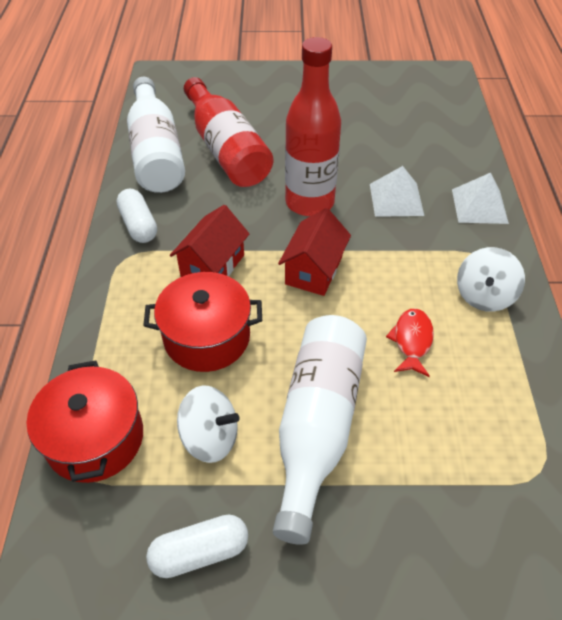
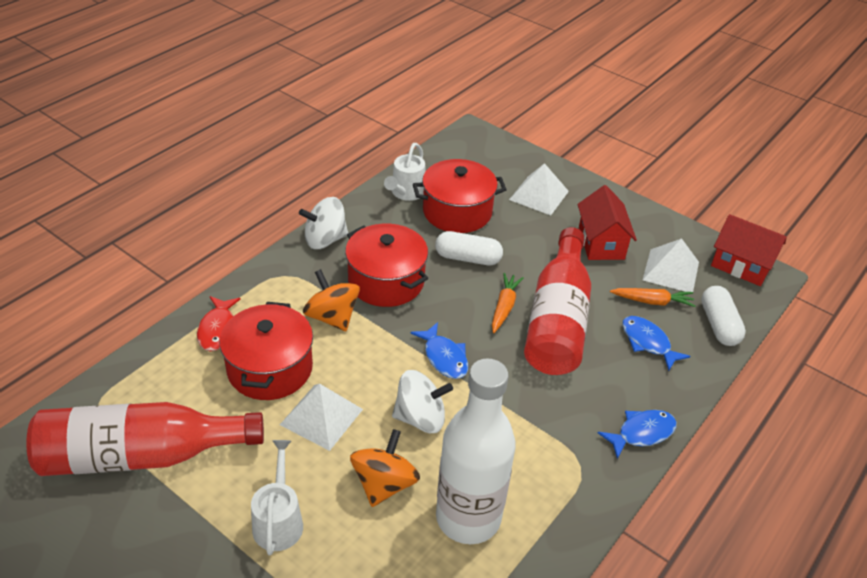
blue fish: 0 -> 3
orange carrot: 0 -> 2
orange spinning top: 0 -> 2
red pot: 2 -> 3
white bottle: 2 -> 1
white pyramid: 2 -> 3
white watering can: 0 -> 2

